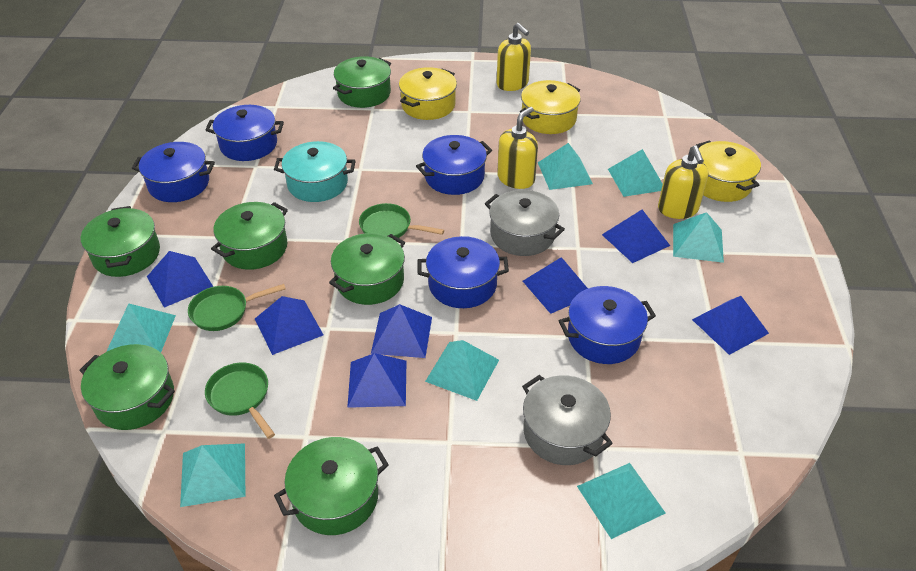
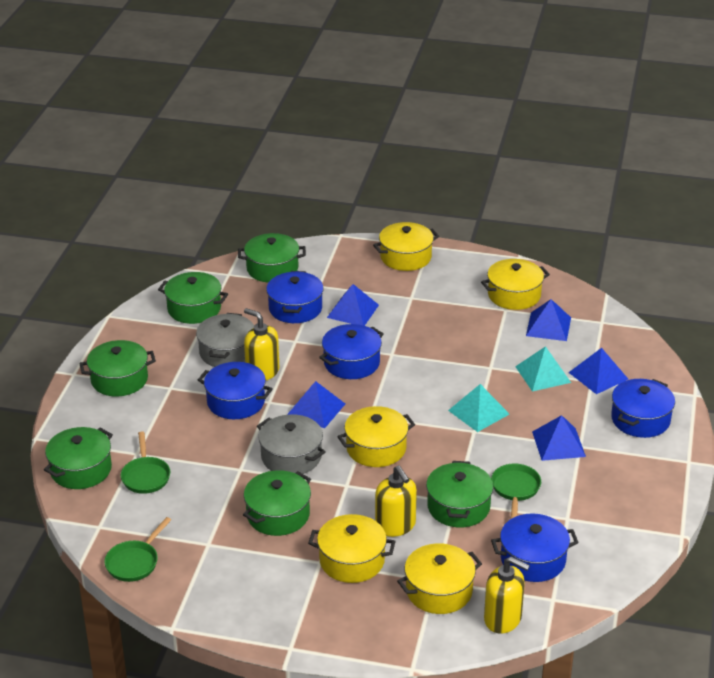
blue pyramid: 7 -> 5
turquoise pot: 1 -> 0
turquoise pyramid: 7 -> 2
yellow pot: 3 -> 5

